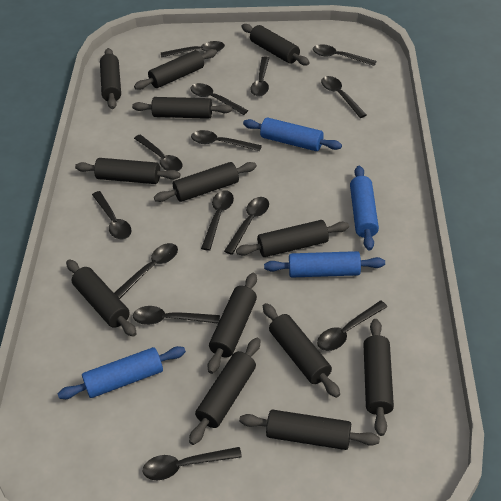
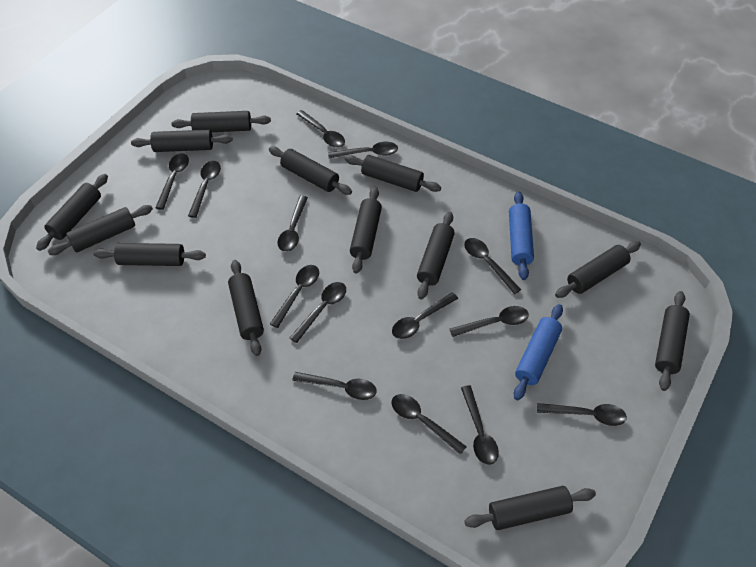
blue rolling pin: 4 -> 2

